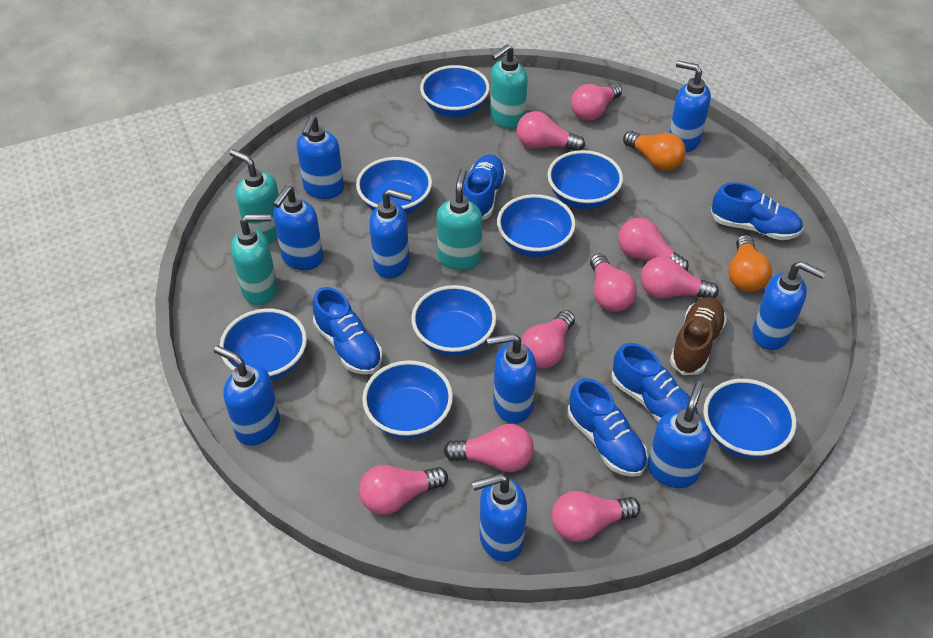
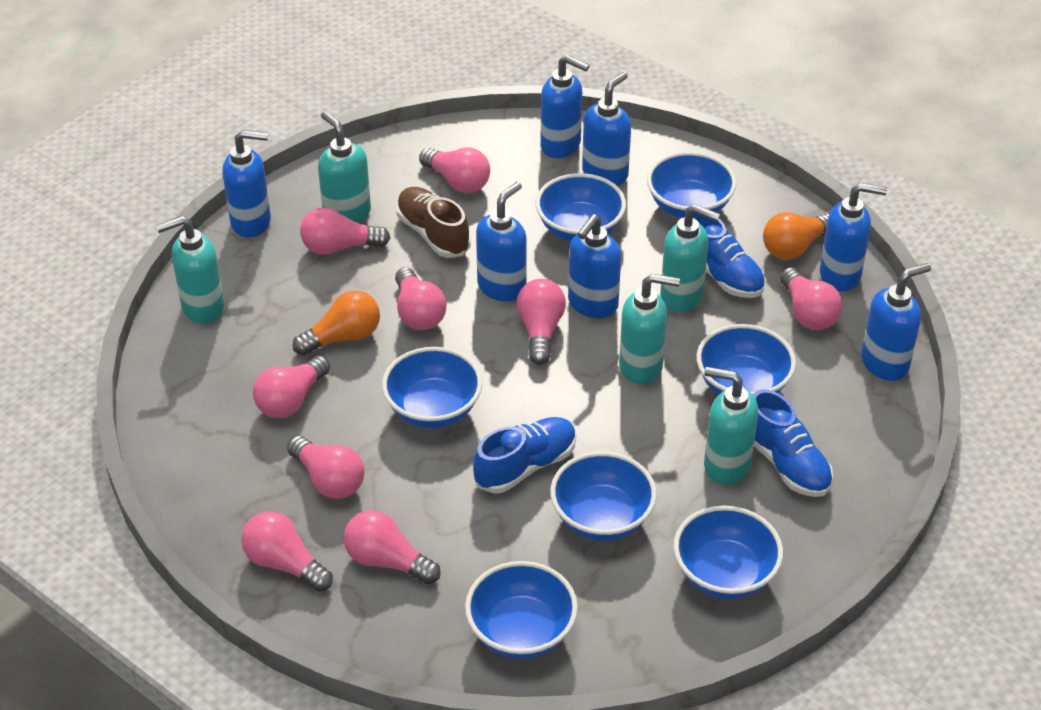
blue bowl: 8 -> 7
blue shoe: 5 -> 3
blue soap dispenser: 9 -> 7
turquoise soap dispenser: 4 -> 5

